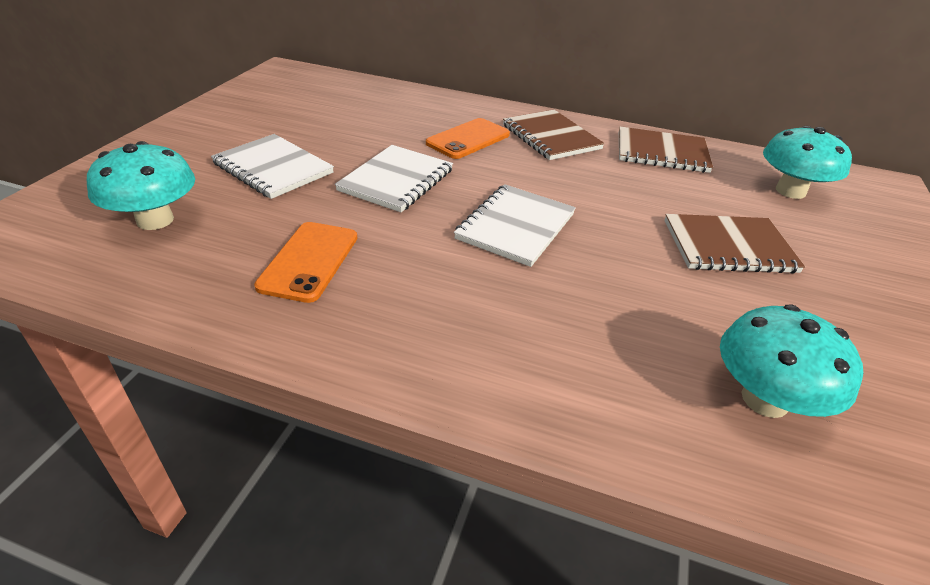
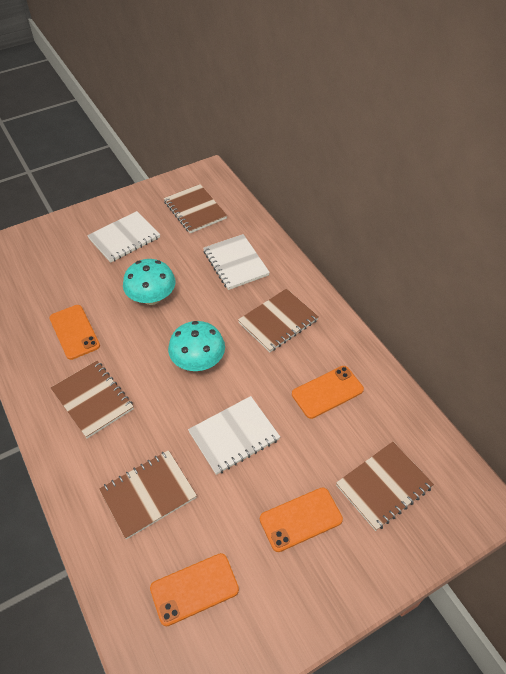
brown notebook: 3 -> 5
orange phone: 2 -> 4
turquoise mushroom: 3 -> 2

